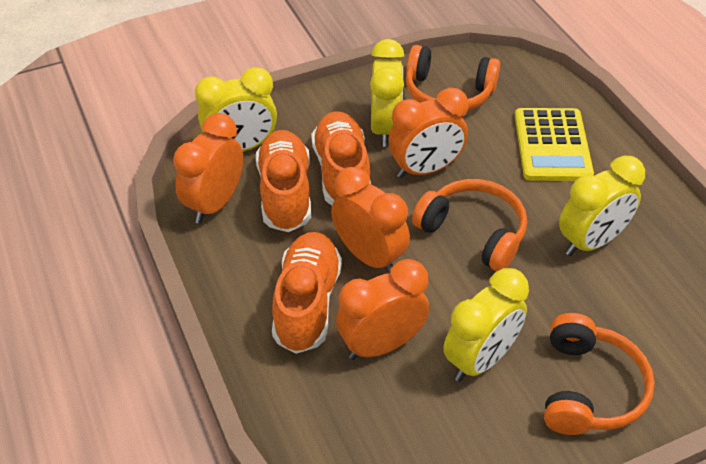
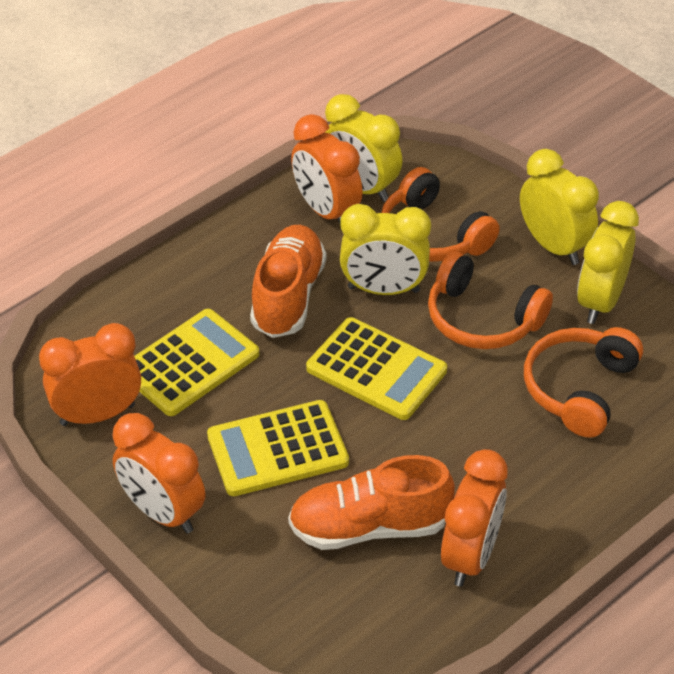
orange shoe: 3 -> 2
yellow calculator: 1 -> 3

